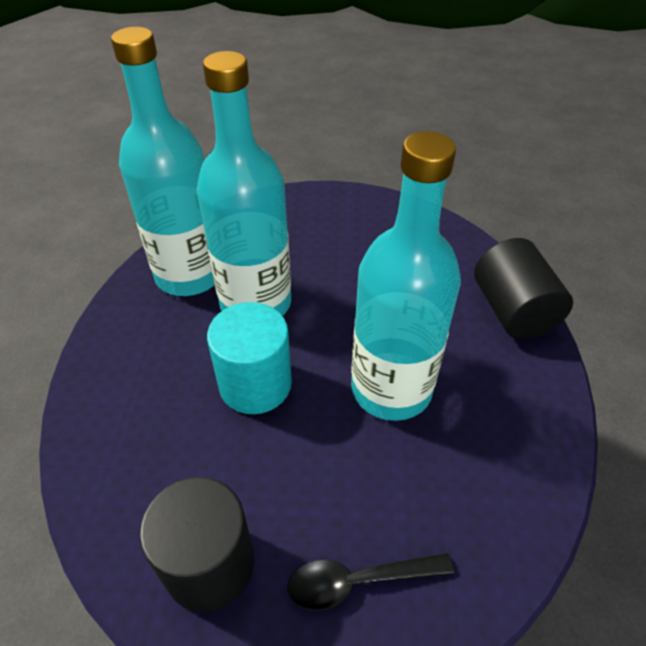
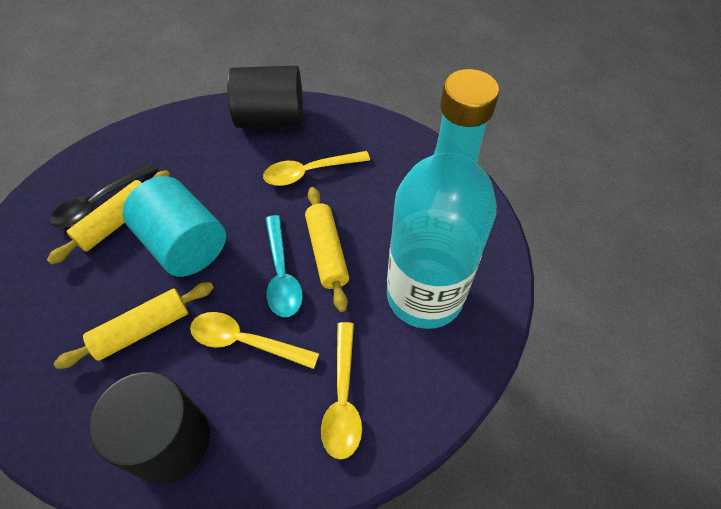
turquoise bottle: 3 -> 1
turquoise spoon: 0 -> 1
yellow rolling pin: 0 -> 3
yellow spoon: 0 -> 3

